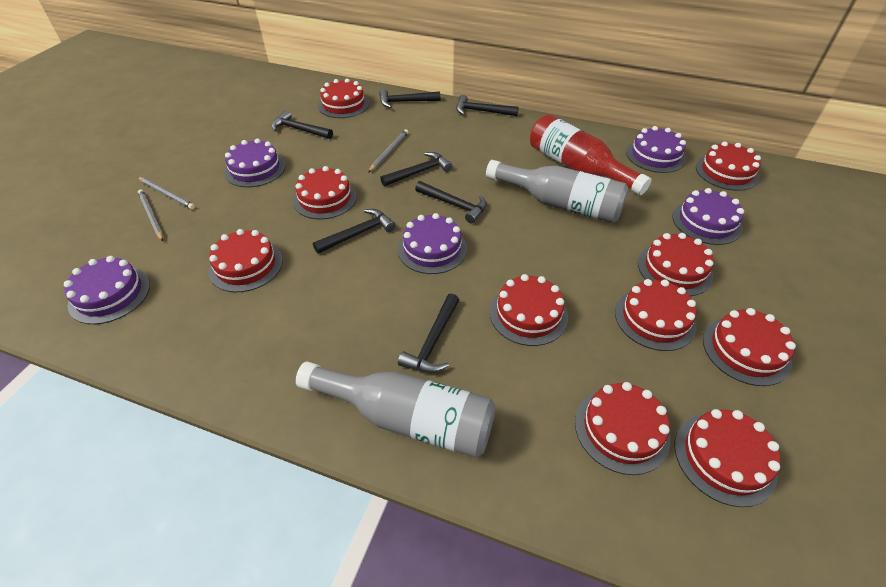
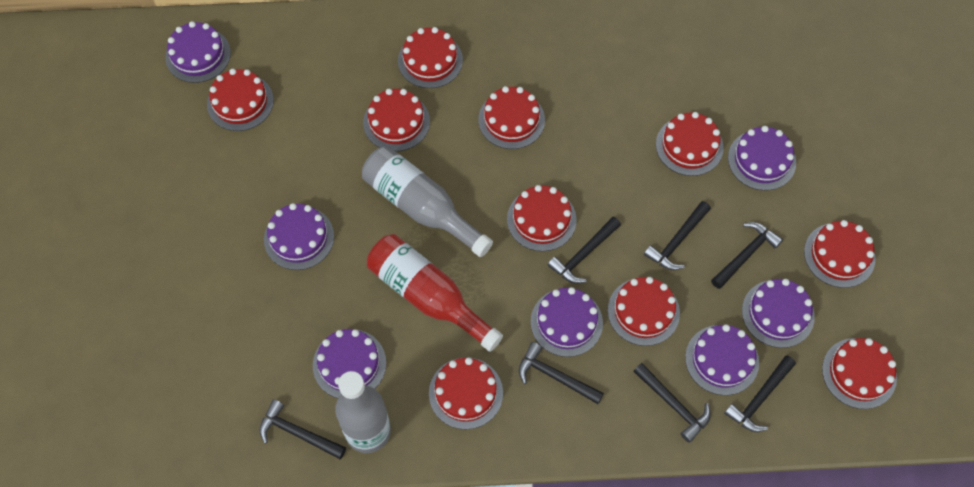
grey pencil: 3 -> 0
purple cake: 5 -> 7

